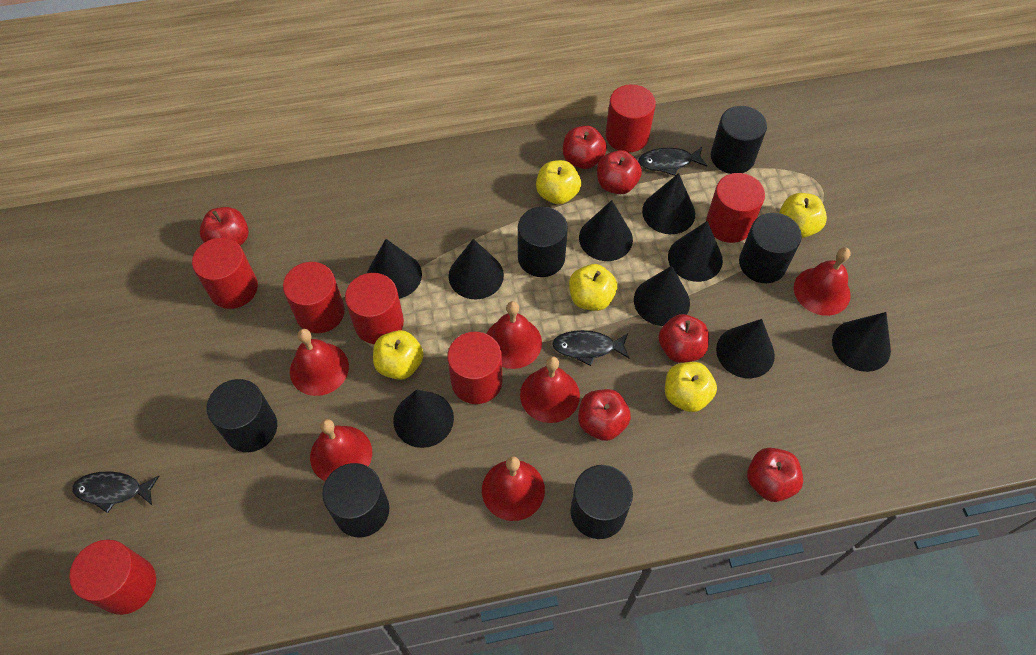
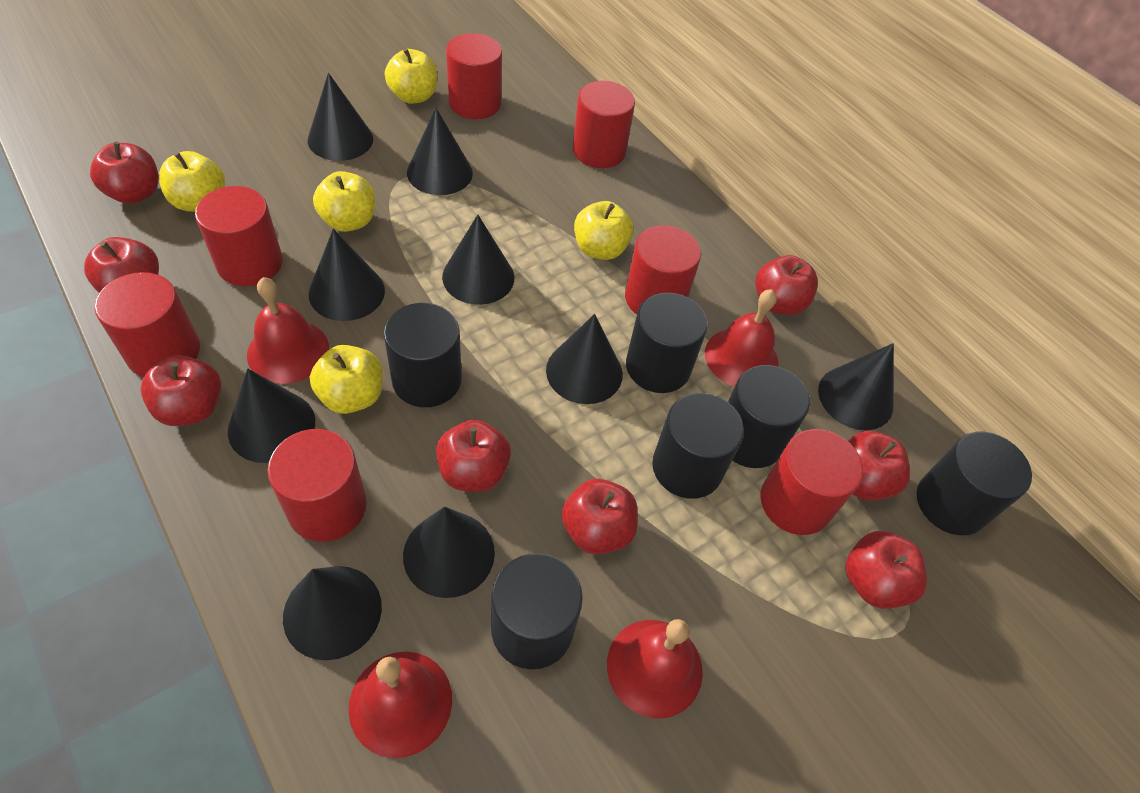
black fish: 3 -> 0
red apple: 6 -> 8
red bell: 6 -> 4

